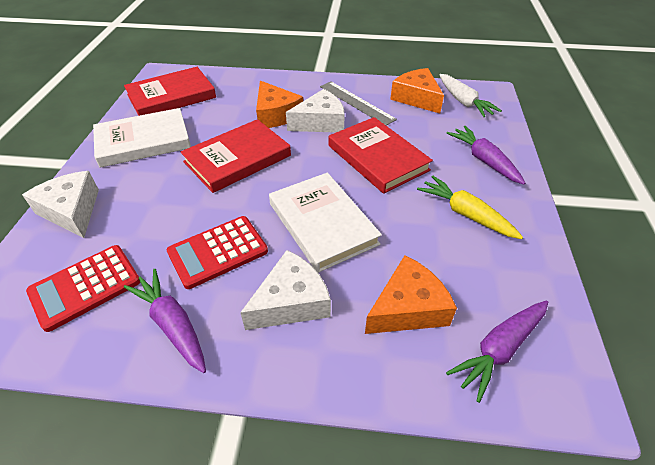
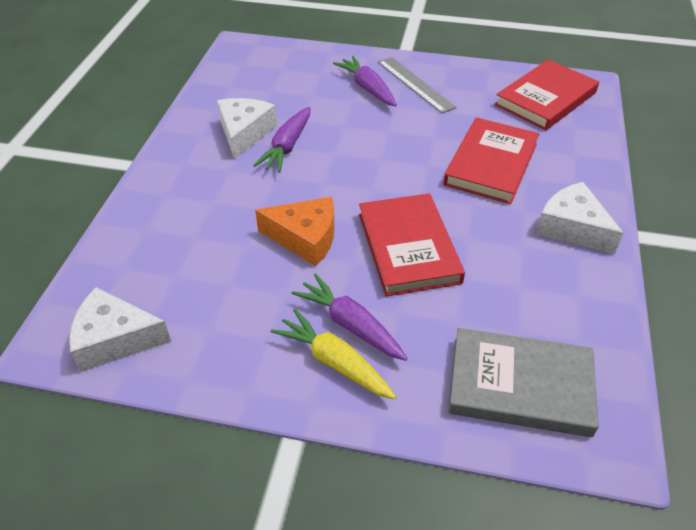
grey book: 0 -> 1
orange cheese: 3 -> 1
red calculator: 2 -> 0
white book: 2 -> 0
white carrot: 1 -> 0

